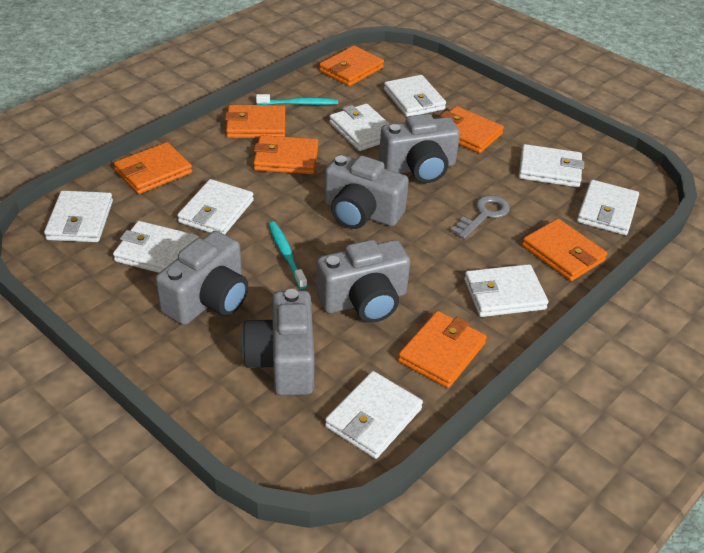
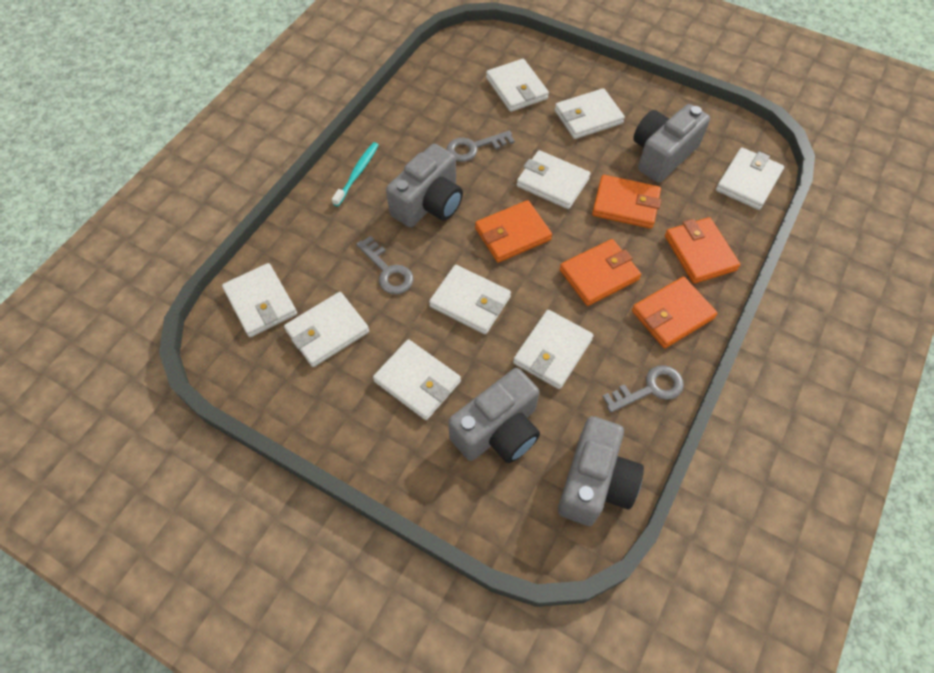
grey camera: 5 -> 4
grey key: 1 -> 3
orange wallet: 7 -> 5
turquoise toothbrush: 2 -> 1

